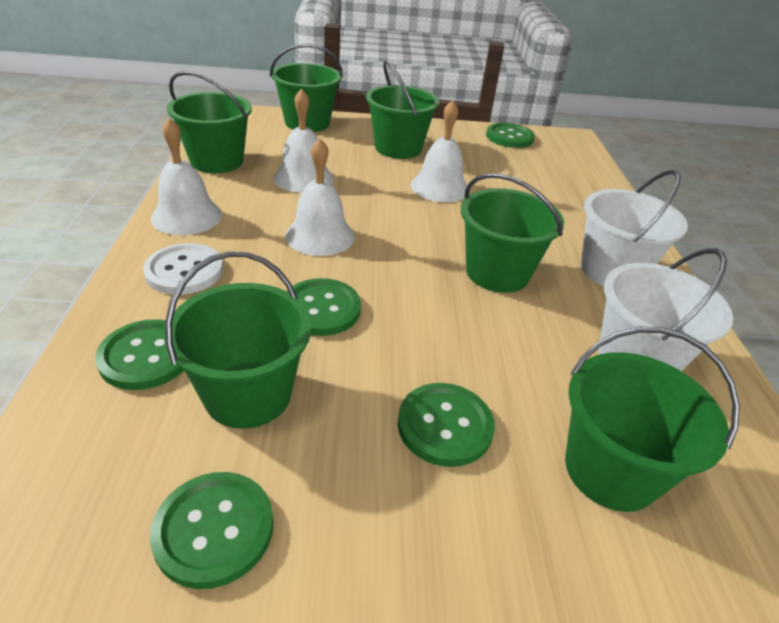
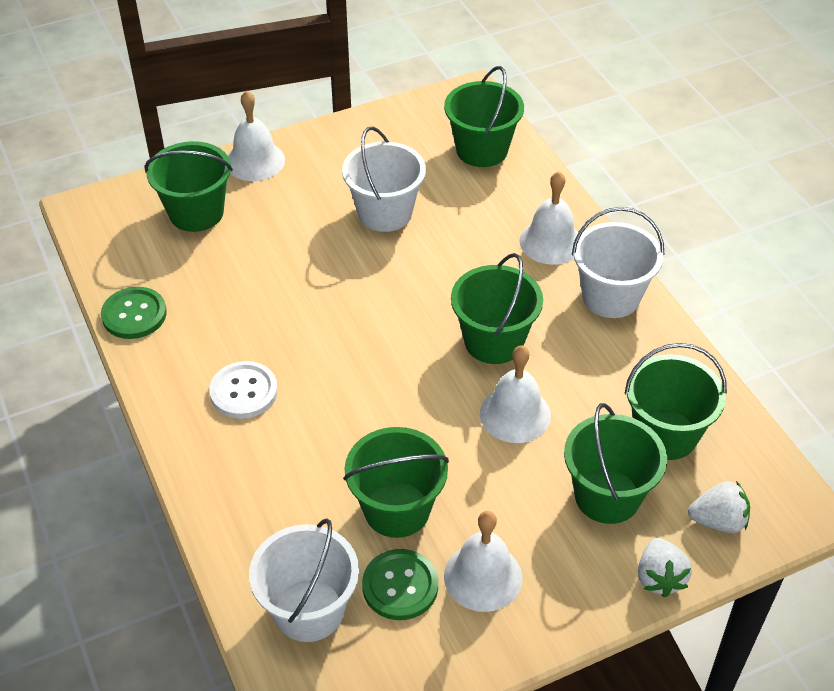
green button: 5 -> 2
white bucket: 2 -> 3
white strawberry: 0 -> 2

